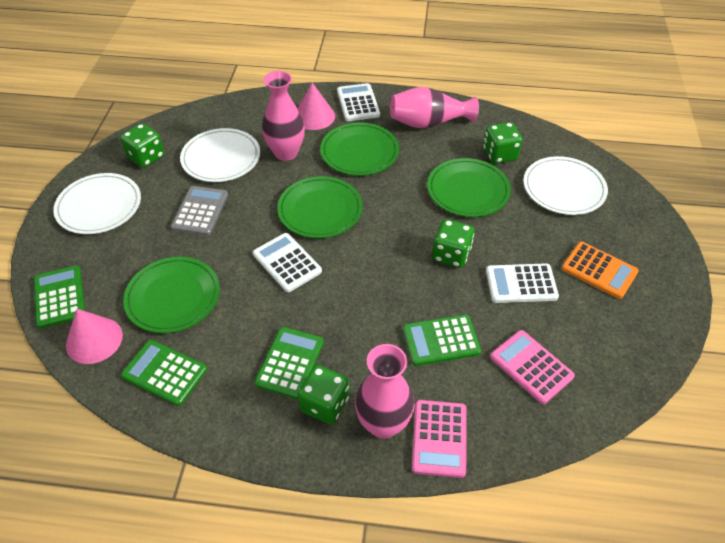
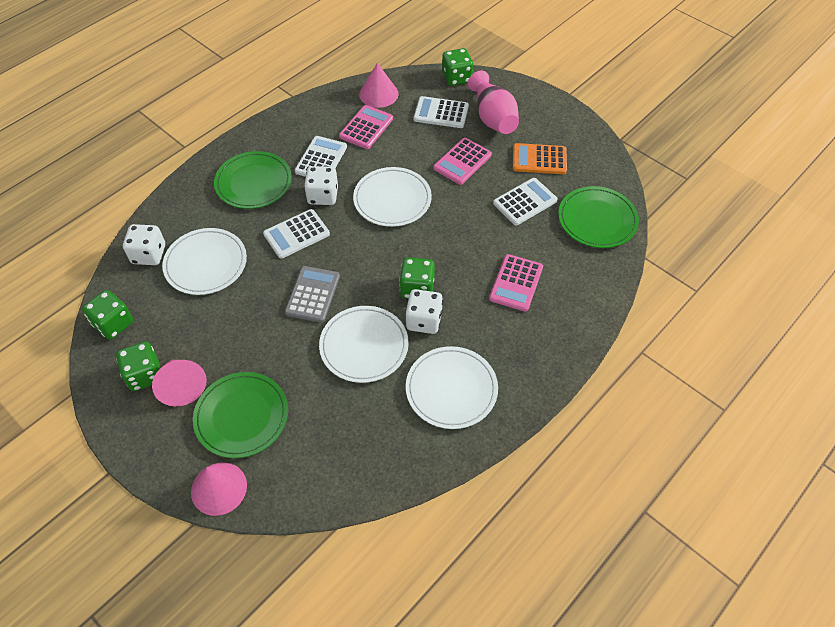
green calculator: 4 -> 0
green plate: 4 -> 3
pink calculator: 2 -> 3
pink cone: 2 -> 3
pink vase: 3 -> 1
white calculator: 3 -> 4
white dice: 0 -> 3
white plate: 3 -> 4

